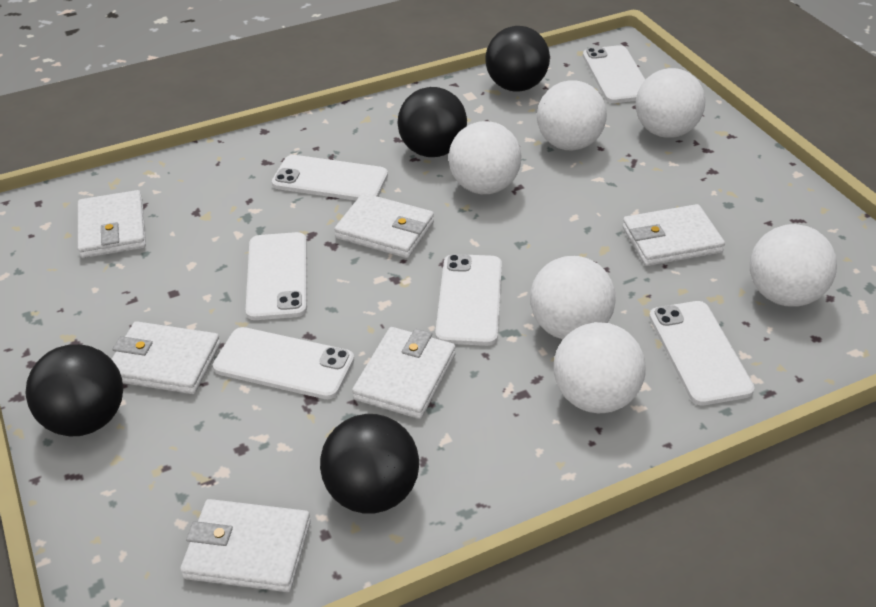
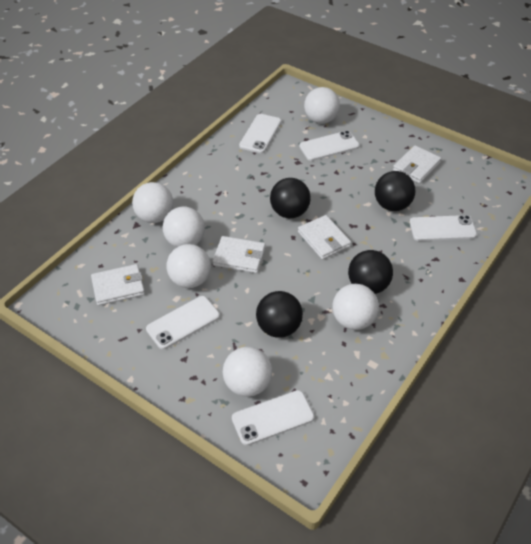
white phone: 6 -> 5
white wallet: 6 -> 4

